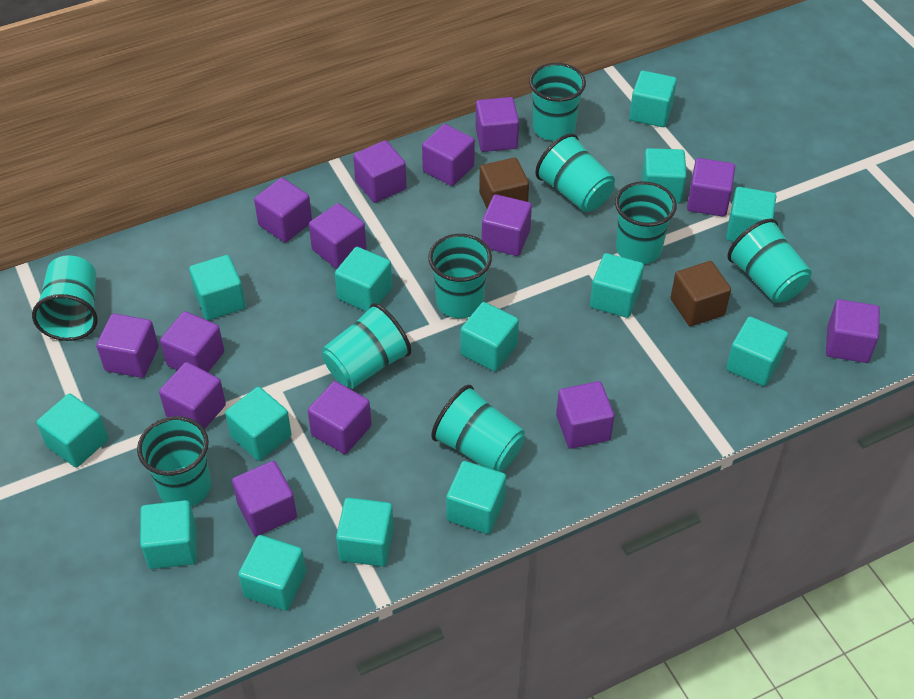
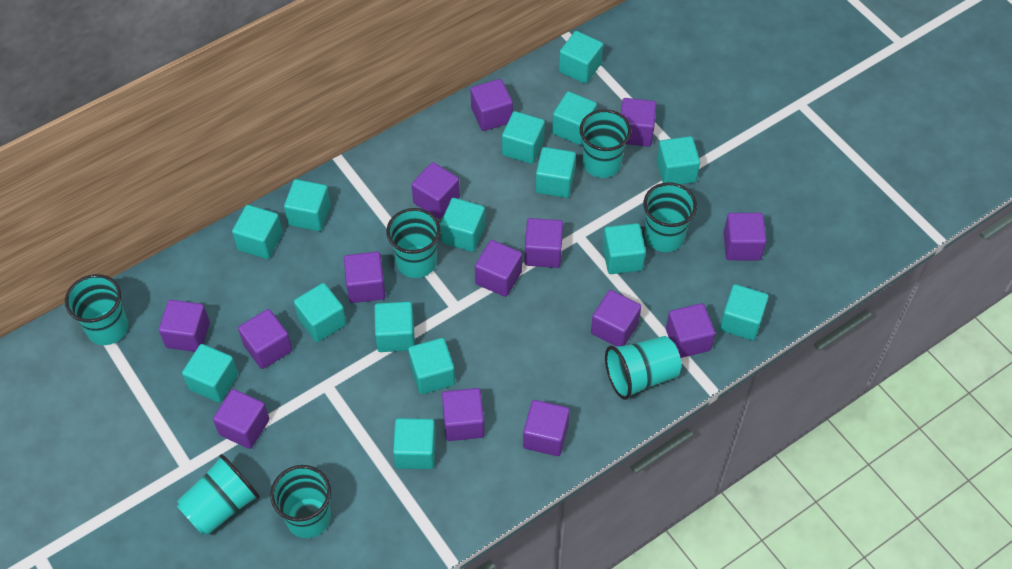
brown cube: 2 -> 0
turquoise cube: 14 -> 15
turquoise cup: 9 -> 7

